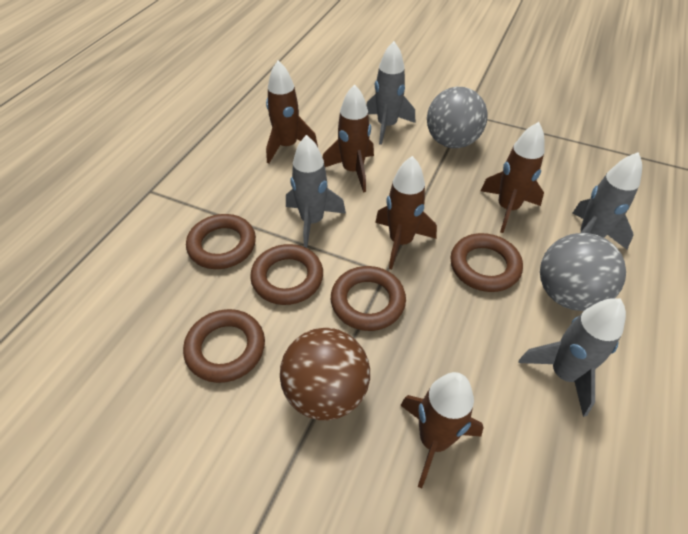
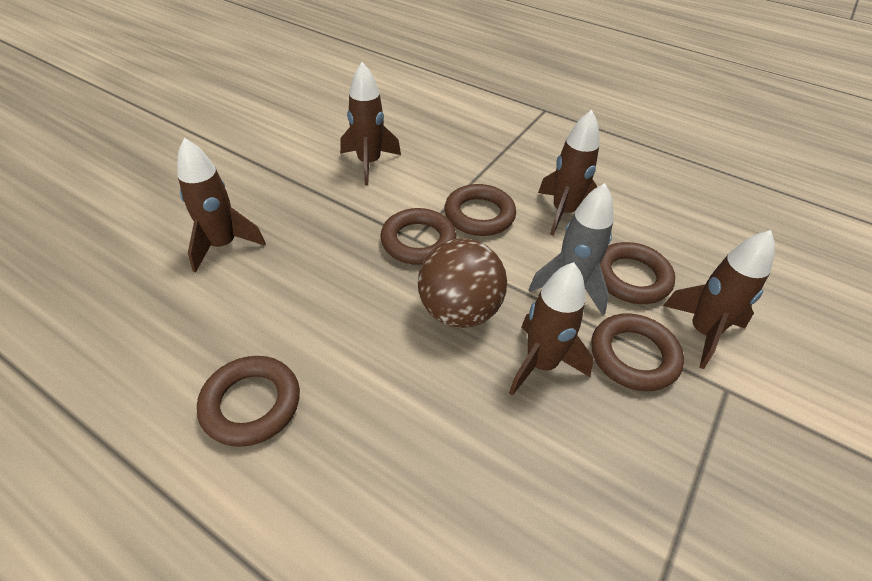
grey ball: 2 -> 0
grey rocket: 4 -> 1

